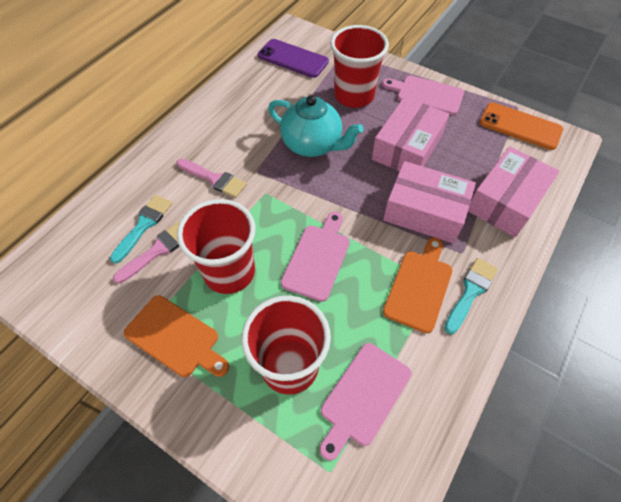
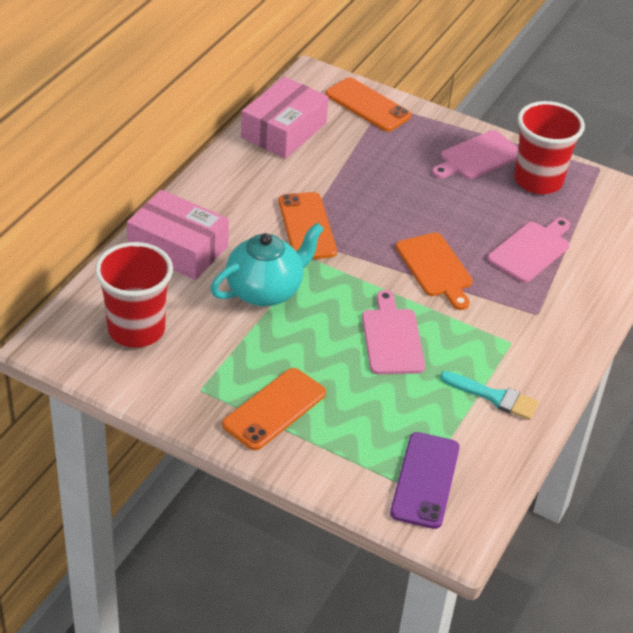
orange cutting board: 2 -> 1
orange phone: 1 -> 3
pink box: 3 -> 2
pink brush: 2 -> 0
red cup: 3 -> 2
turquoise brush: 2 -> 1

